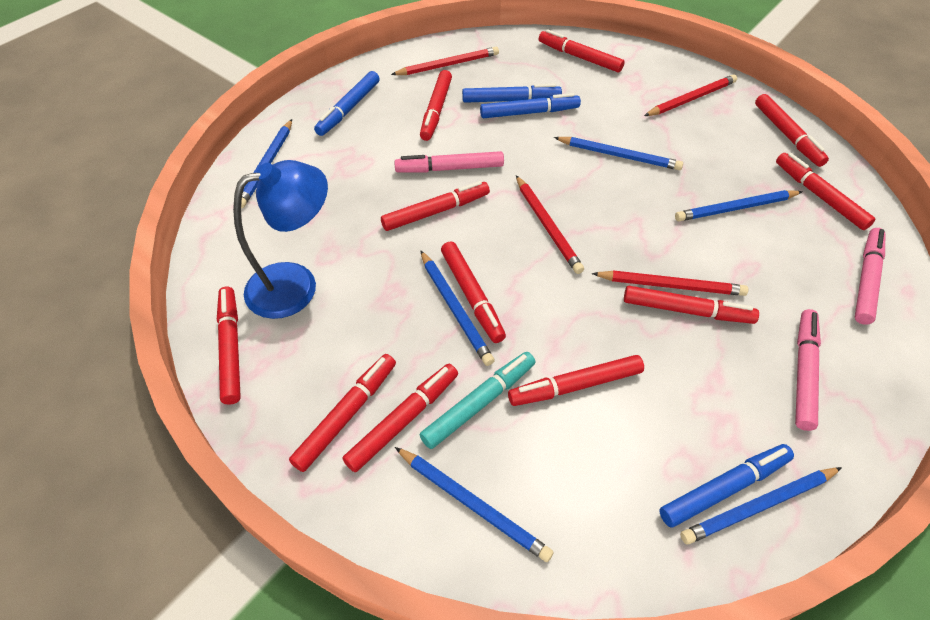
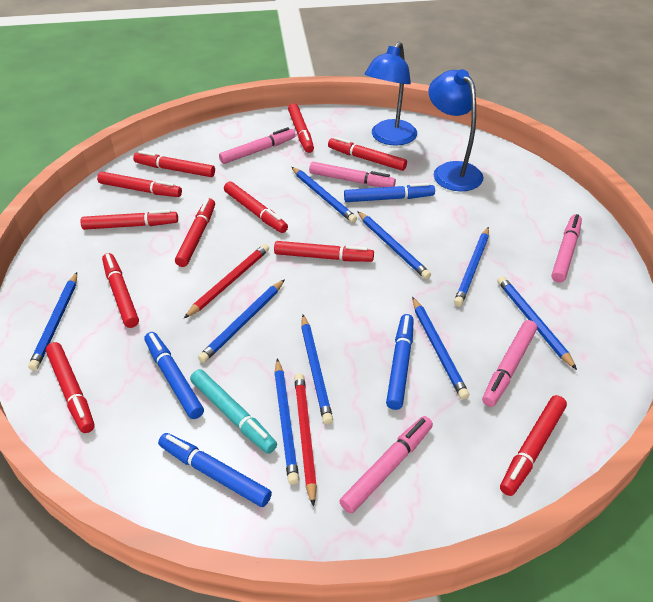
blue lamp: 1 -> 2
blue pencil: 6 -> 9
pink marker: 3 -> 5
red pencil: 4 -> 2

